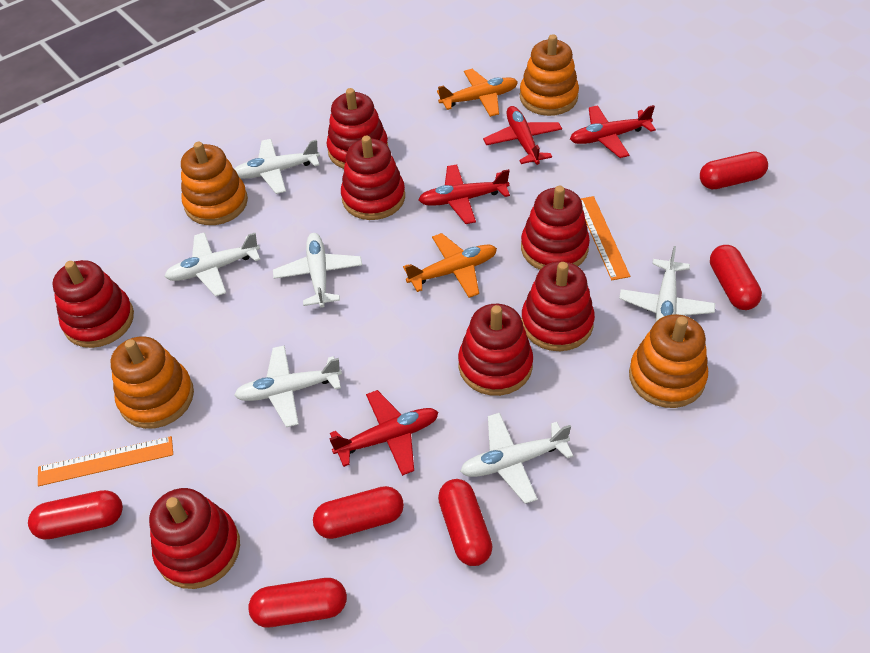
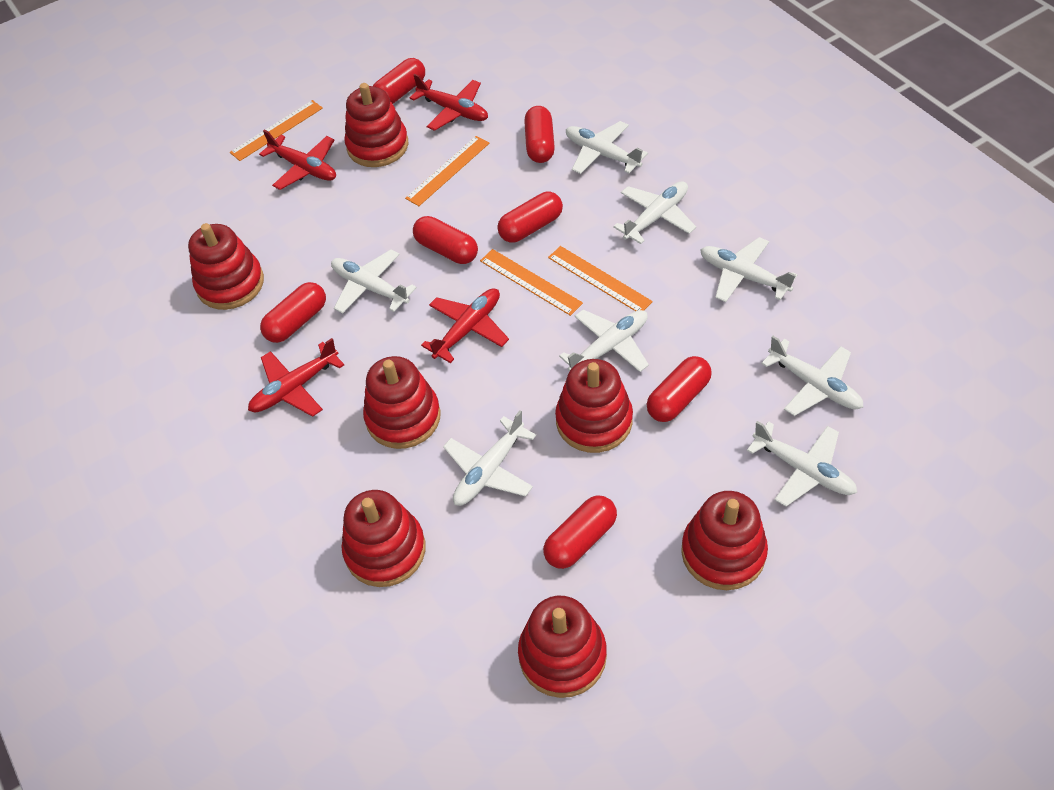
orange plane: 2 -> 0
orange ruler: 2 -> 4
orange stacking toy: 4 -> 0
red capsule: 6 -> 7
white plane: 6 -> 8

